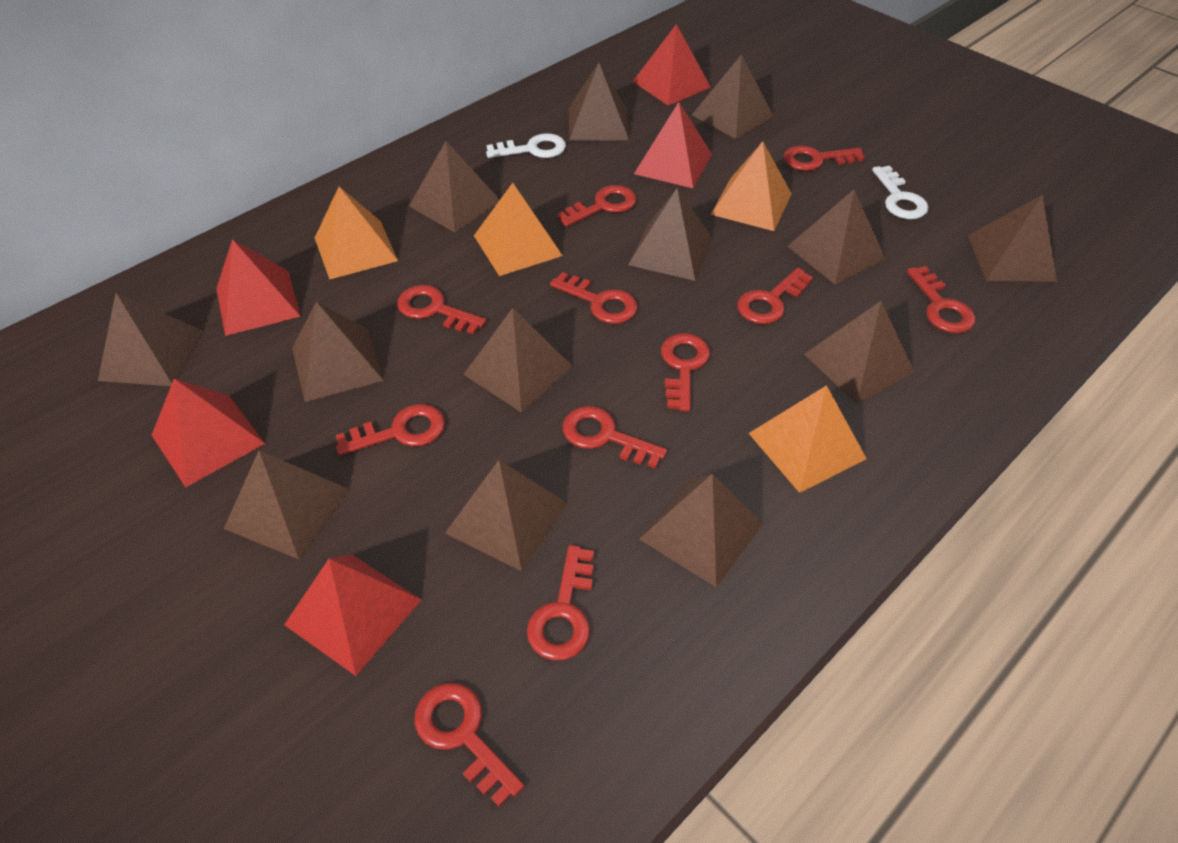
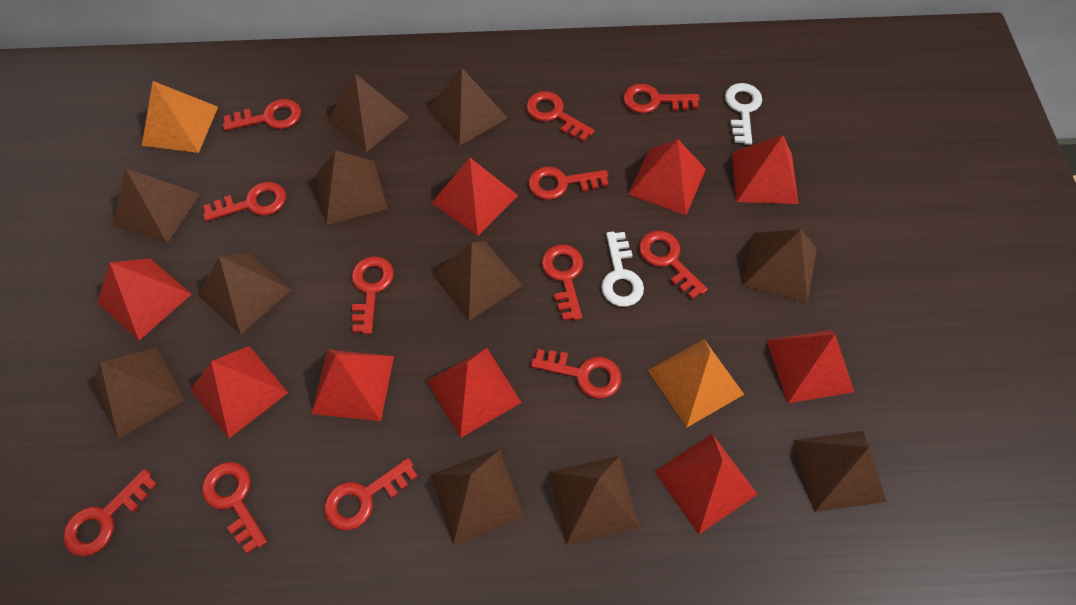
brown pyramid: 13 -> 11
orange pyramid: 4 -> 2
red key: 11 -> 12
red pyramid: 5 -> 9

